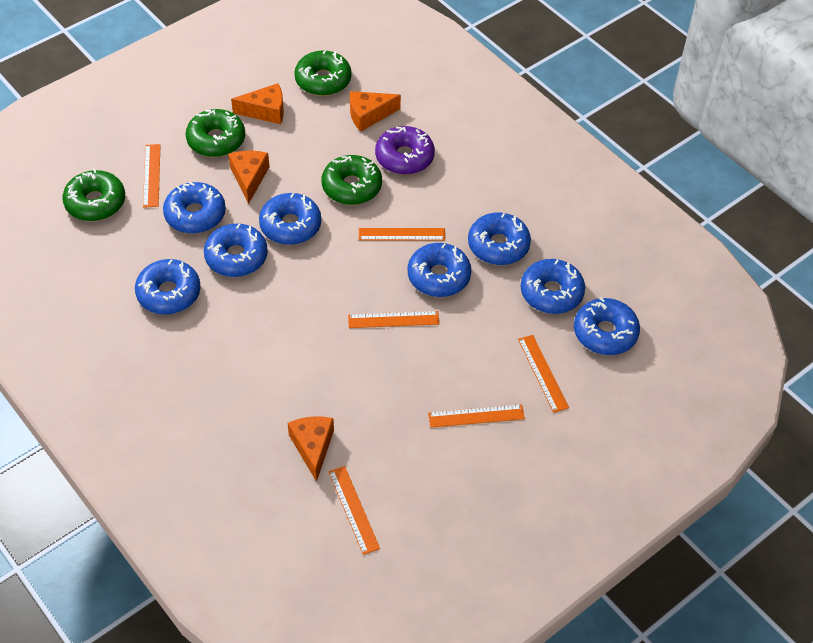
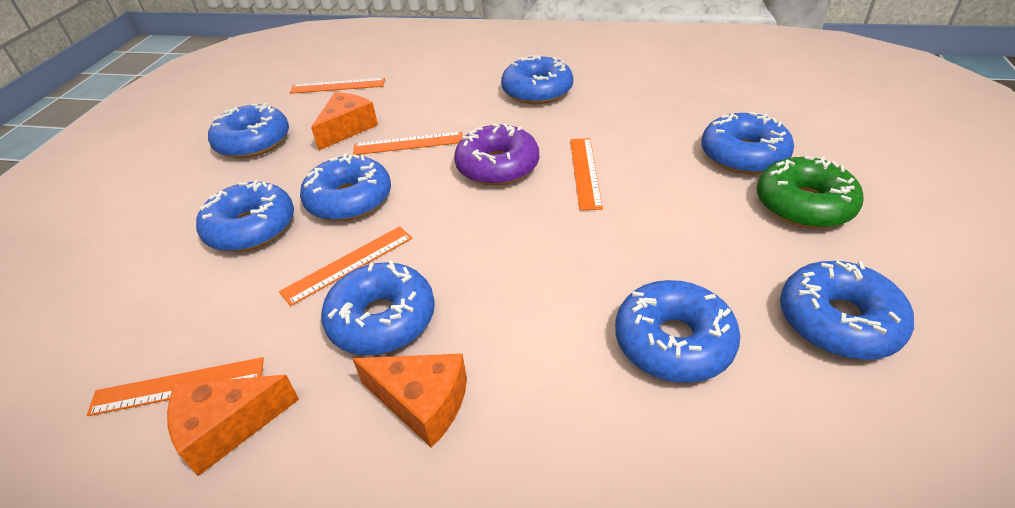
green donut: 4 -> 1
orange cheese: 4 -> 3
orange ruler: 6 -> 5

